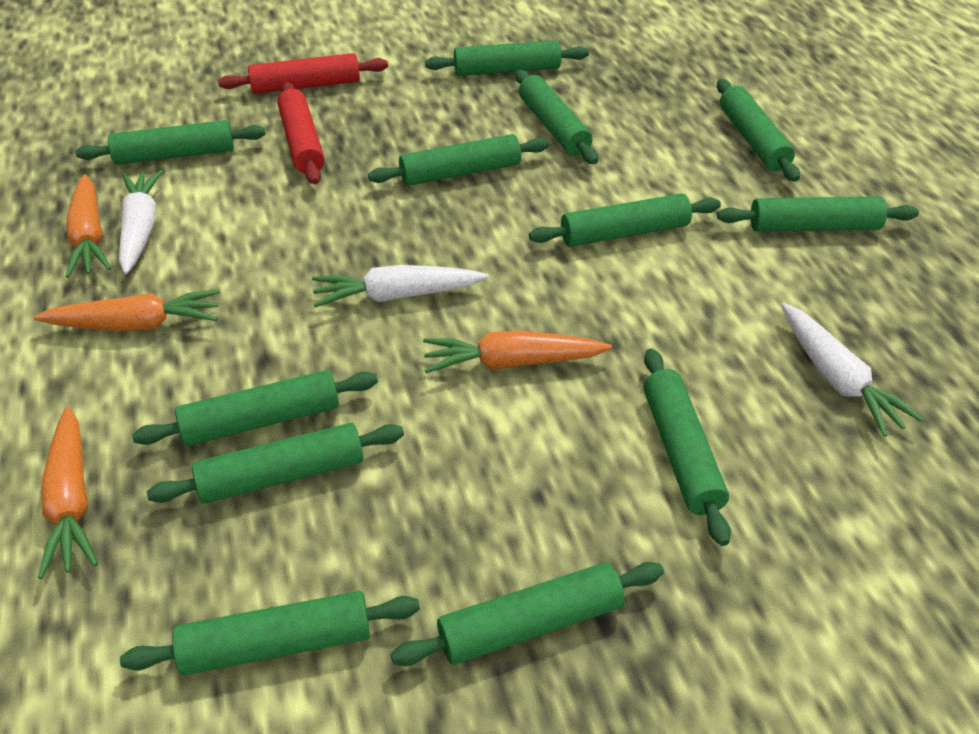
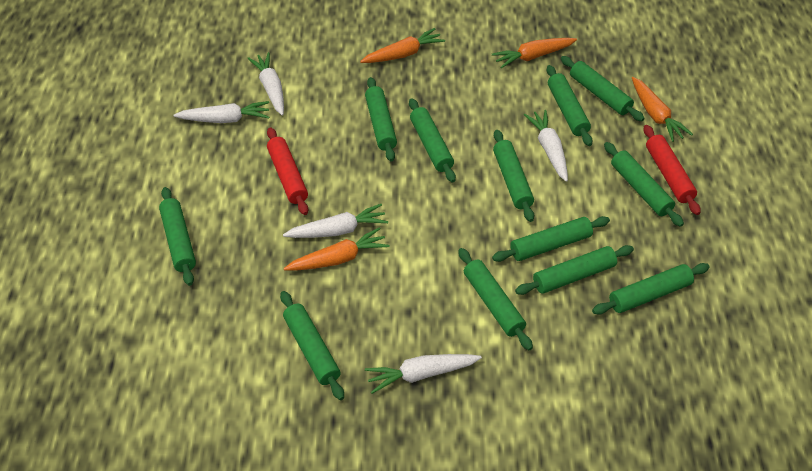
white carrot: 3 -> 5

